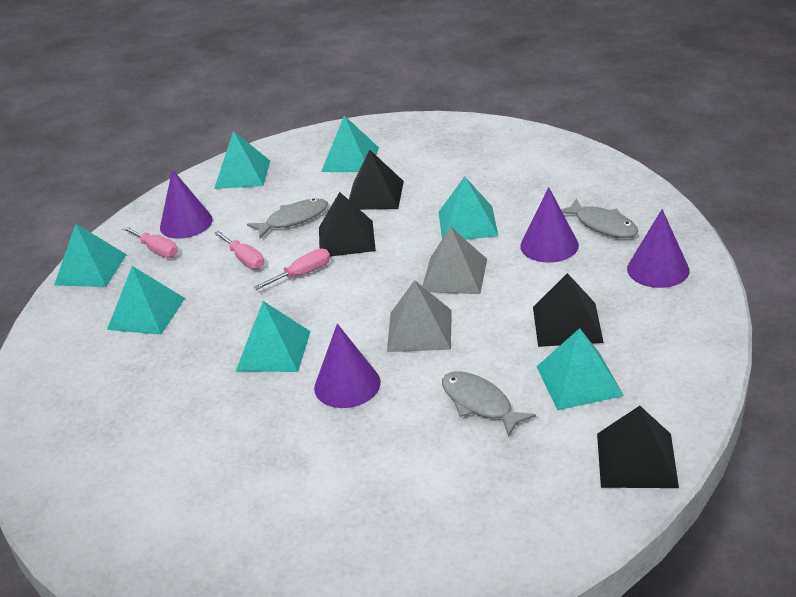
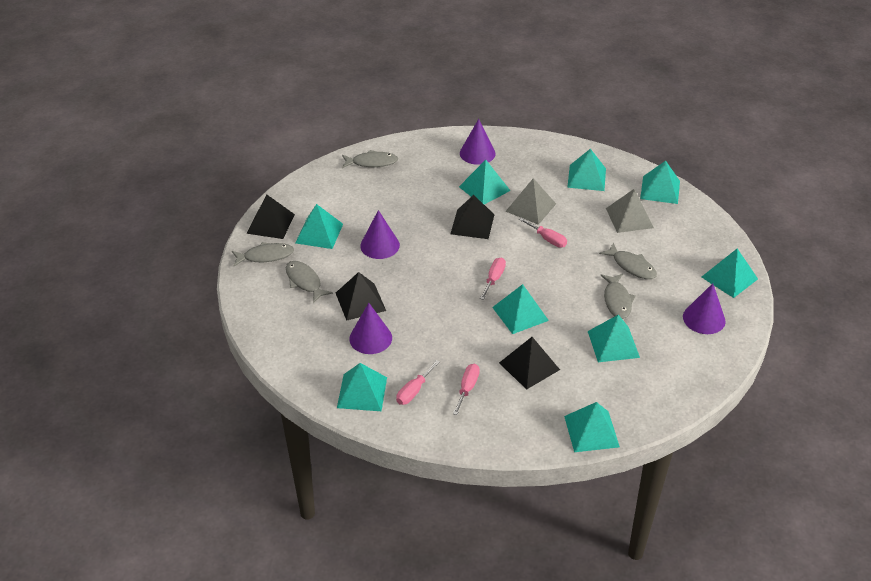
grey fish: 3 -> 5
pink screwdriver: 3 -> 4
turquoise pyramid: 7 -> 9

